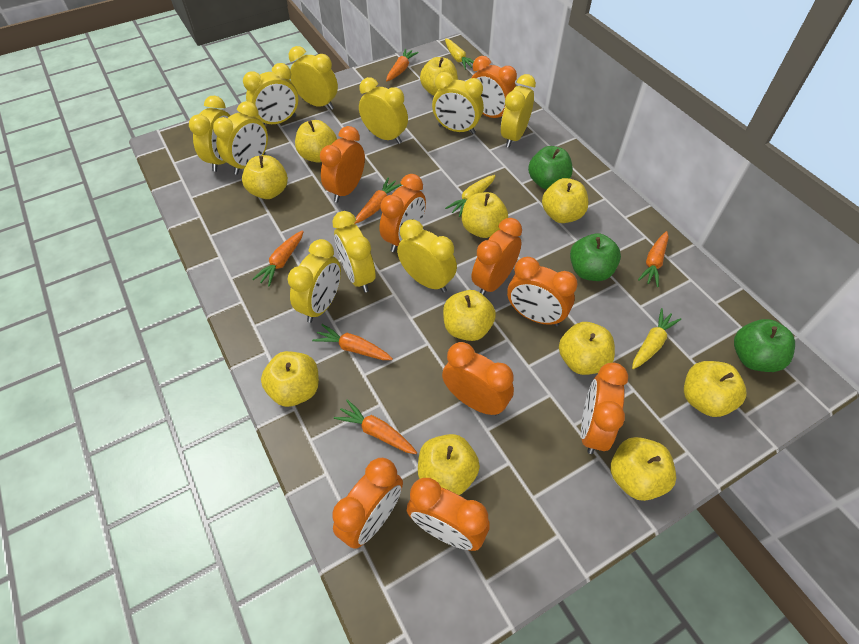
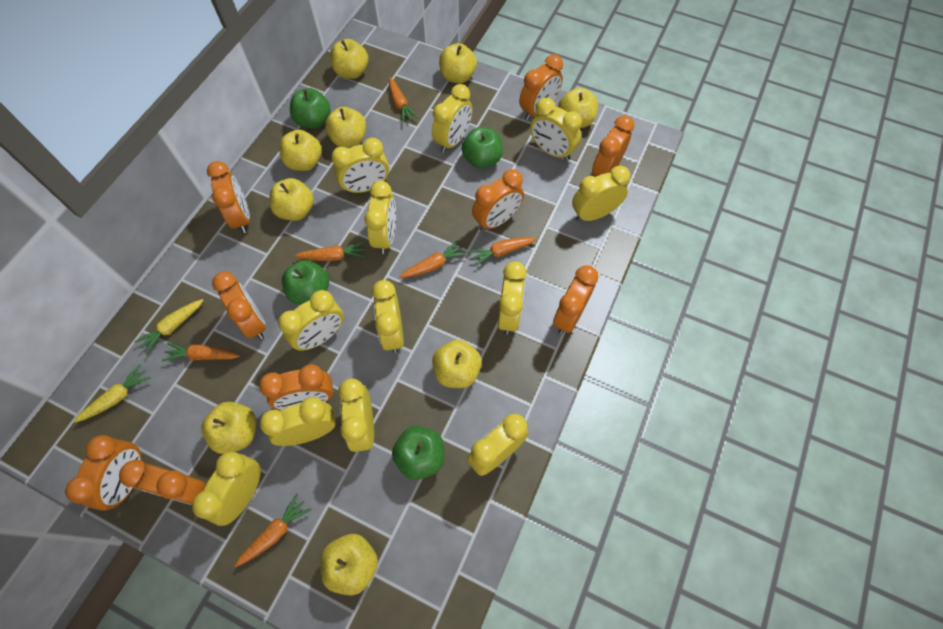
green apple: 3 -> 4
yellow apple: 11 -> 9
yellow carrot: 3 -> 2
yellow clock: 10 -> 12

